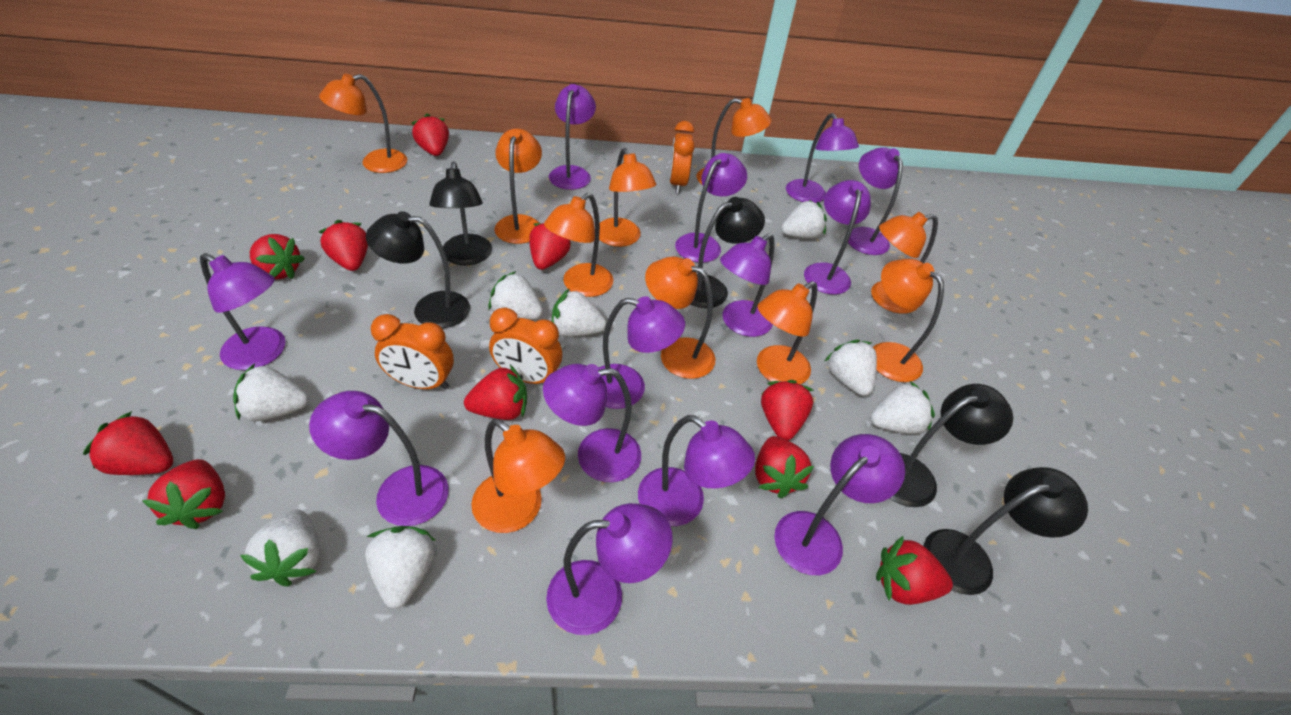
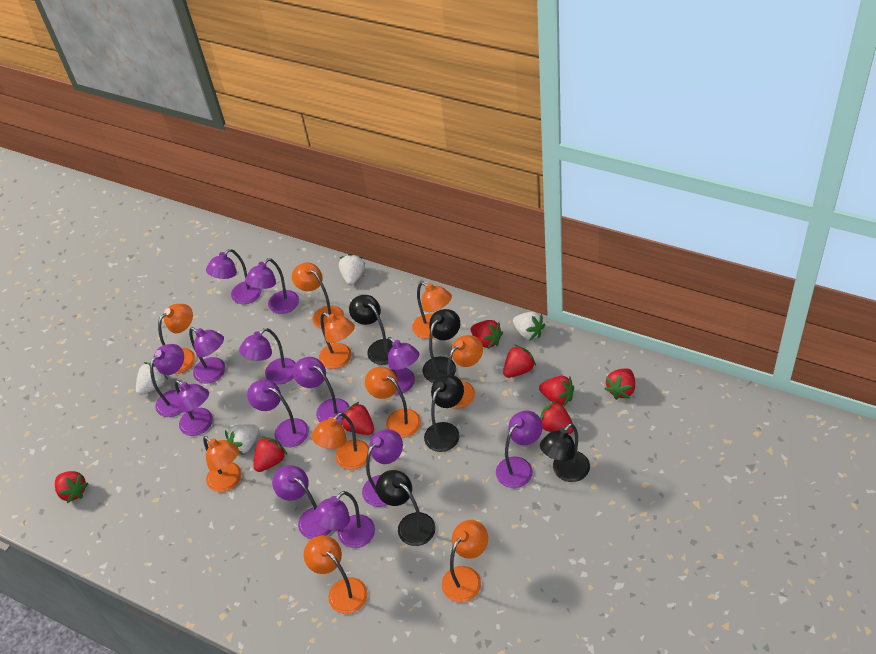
orange clock: 3 -> 0
red strawberry: 10 -> 8
white strawberry: 8 -> 4

